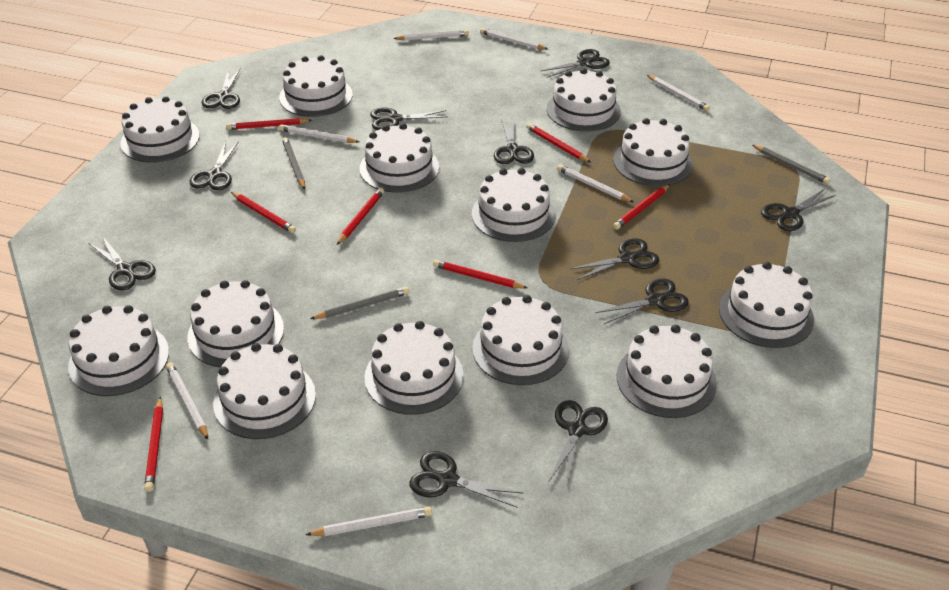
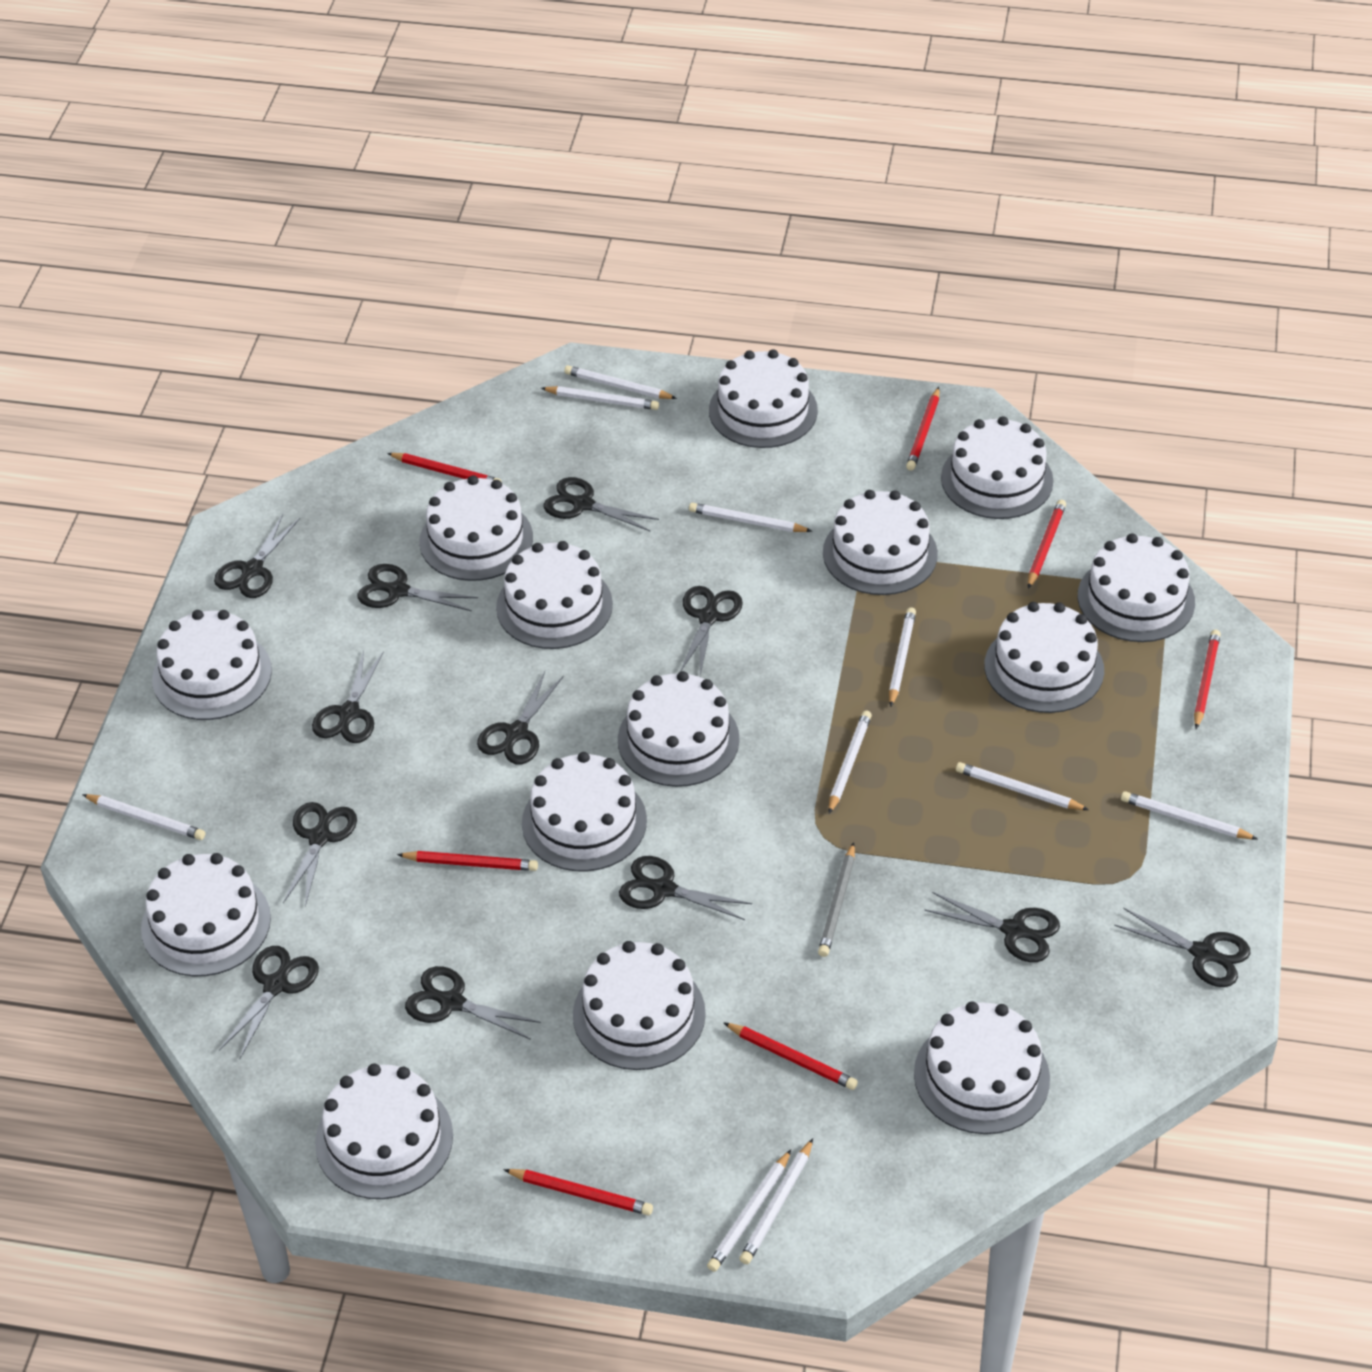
black scissors: 11 -> 12
grey pencil: 3 -> 1
white cake: 13 -> 14
white pencil: 7 -> 10

